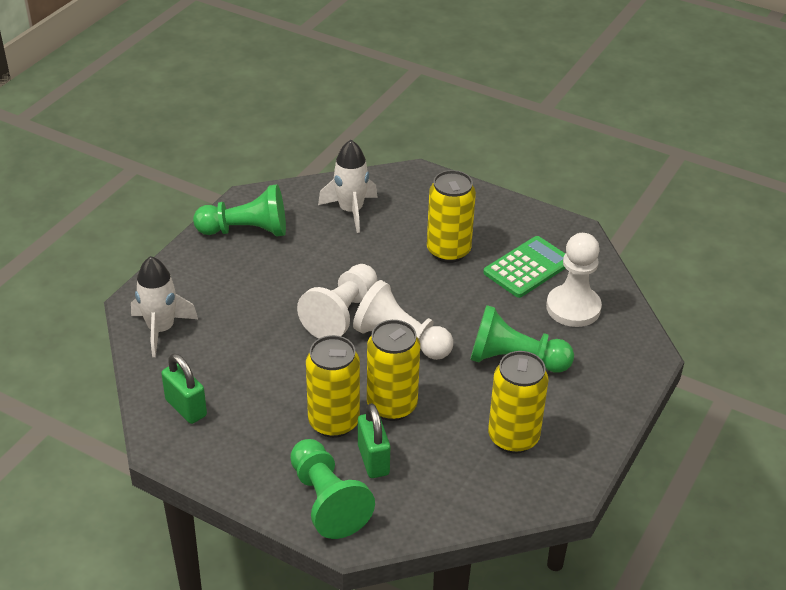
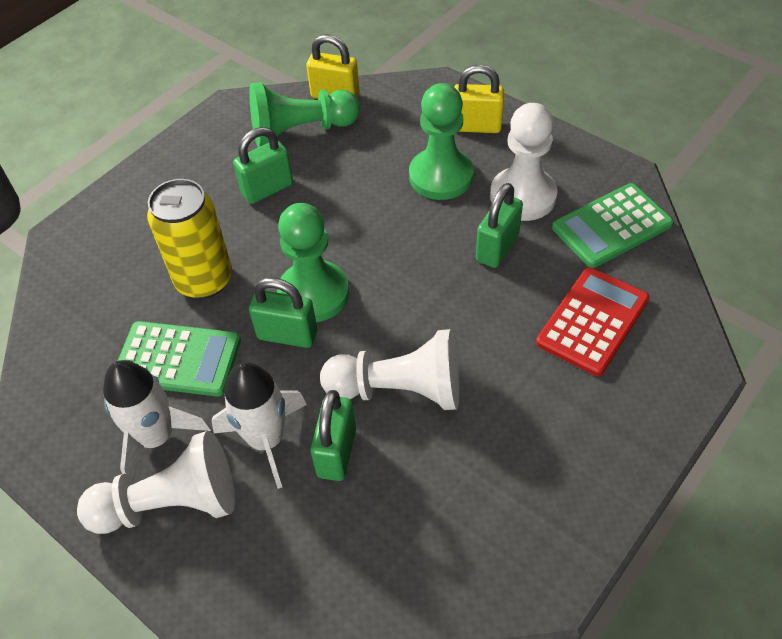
green calculator: 1 -> 2
green padlock: 2 -> 4
red calculator: 0 -> 1
yellow can: 4 -> 1
yellow padlock: 0 -> 2

